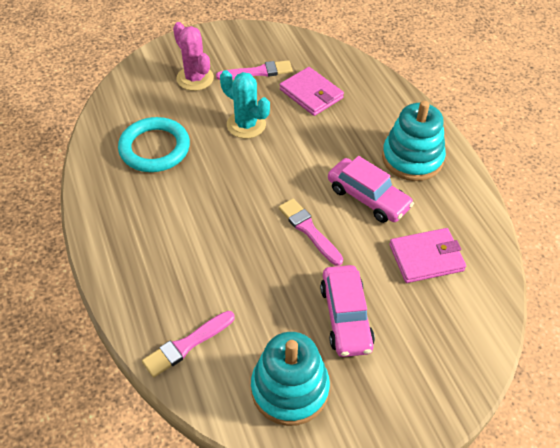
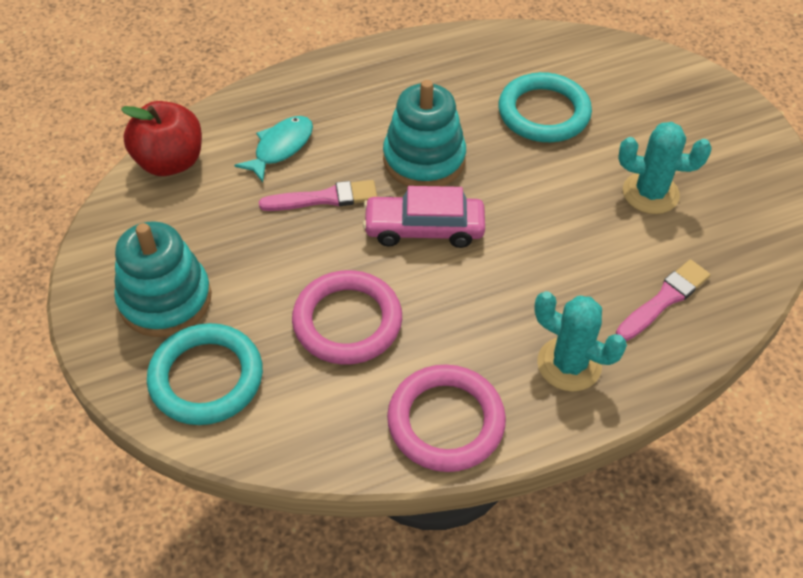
pink brush: 3 -> 2
pink cactus: 1 -> 0
pink car: 2 -> 1
pink ring: 0 -> 2
pink wallet: 2 -> 0
red apple: 0 -> 1
turquoise cactus: 1 -> 2
turquoise fish: 0 -> 1
turquoise ring: 1 -> 2

